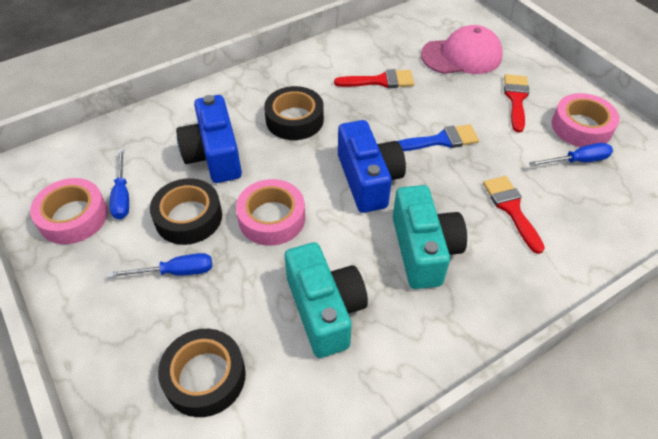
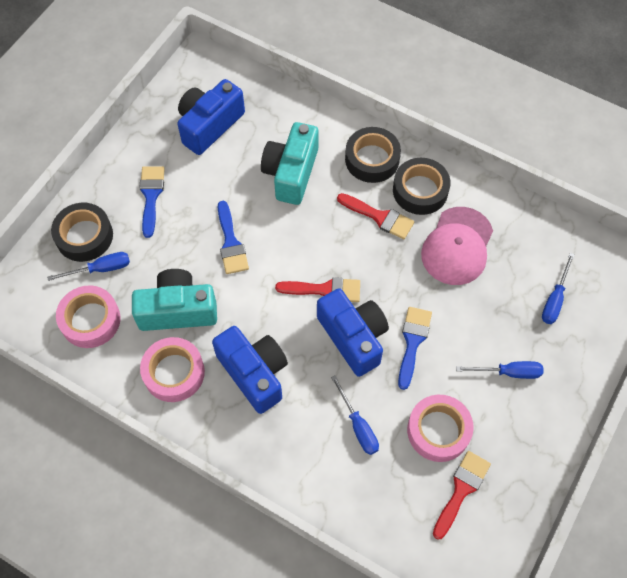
blue brush: 1 -> 3
blue camera: 2 -> 3
blue screwdriver: 3 -> 4

